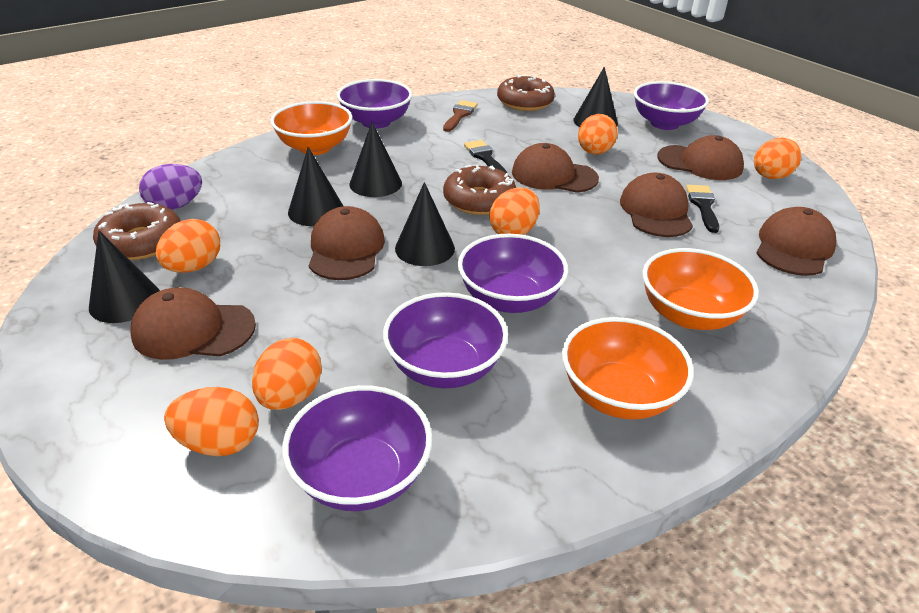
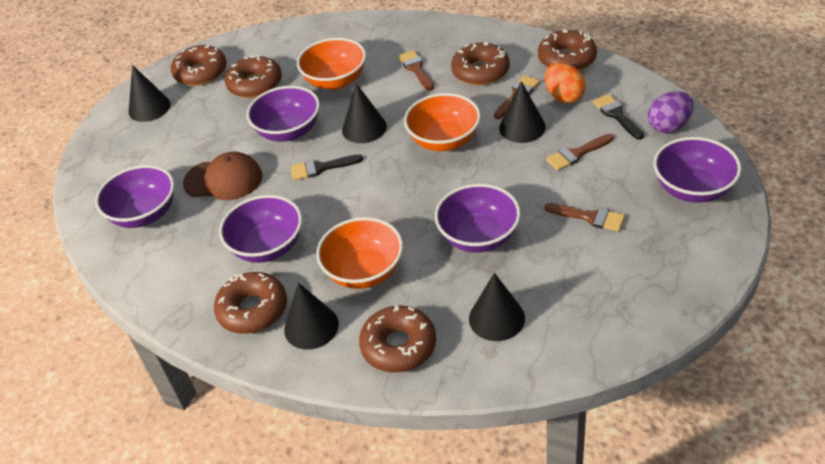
brown brush: 1 -> 4
brown cap: 6 -> 1
brown donut: 3 -> 6
orange egg: 6 -> 1

